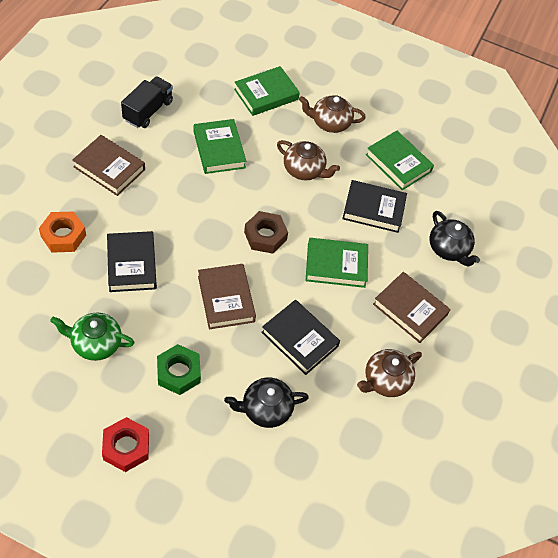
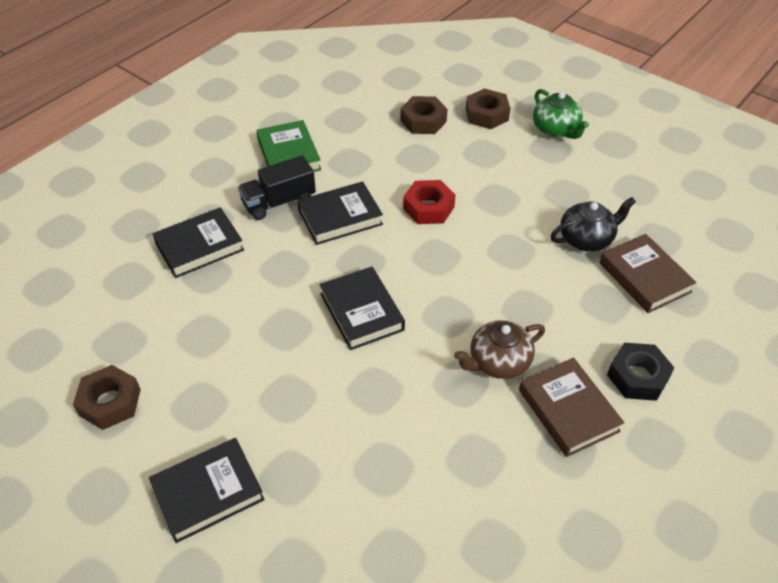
black book: 3 -> 4
black nut: 0 -> 1
black teapot: 2 -> 1
brown book: 3 -> 2
brown nut: 1 -> 3
brown teapot: 3 -> 1
green book: 4 -> 1
green nut: 1 -> 0
orange nut: 1 -> 0

